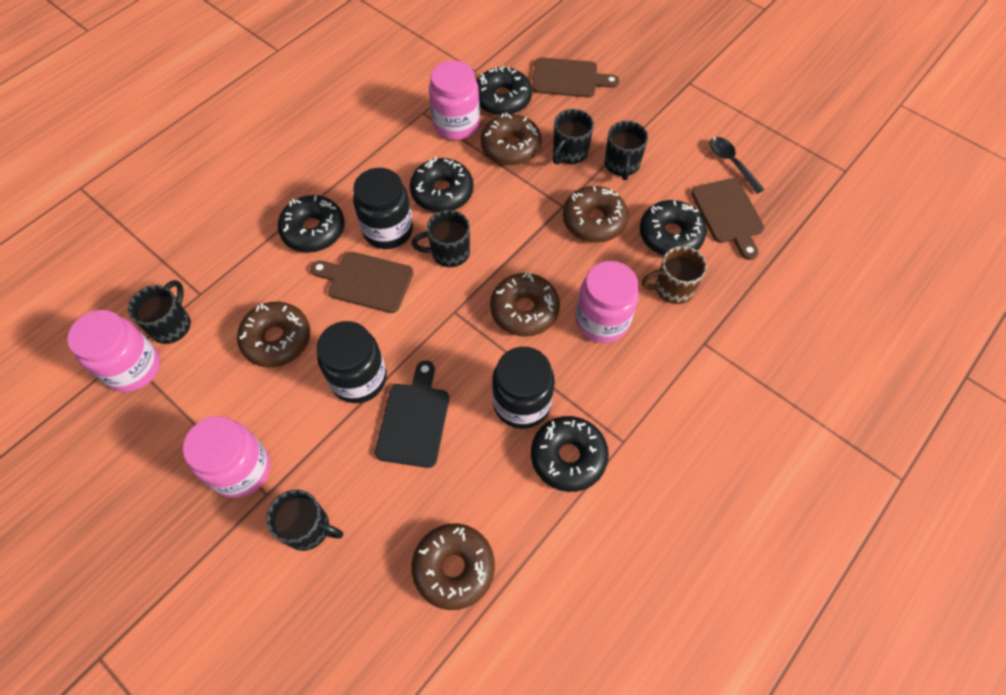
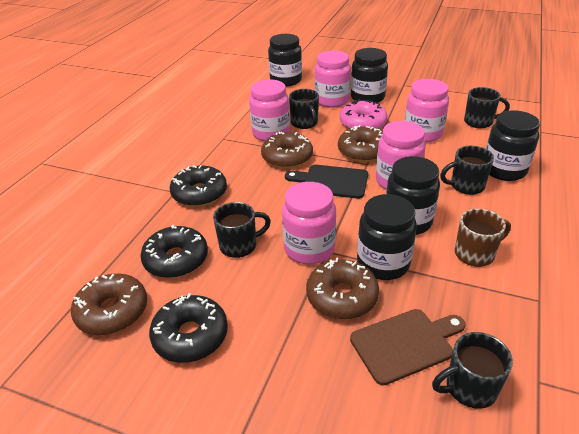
black donut: 5 -> 3
black jar: 3 -> 5
black spoon: 1 -> 0
brown cutting board: 3 -> 1
brown donut: 5 -> 4
pink donut: 0 -> 1
pink jar: 4 -> 5

